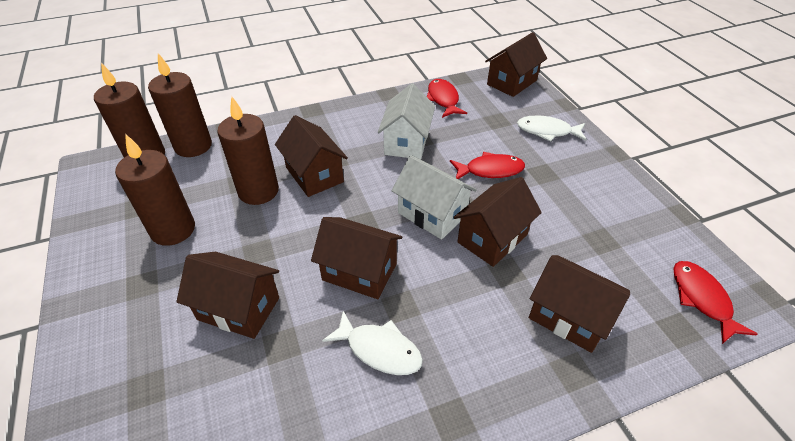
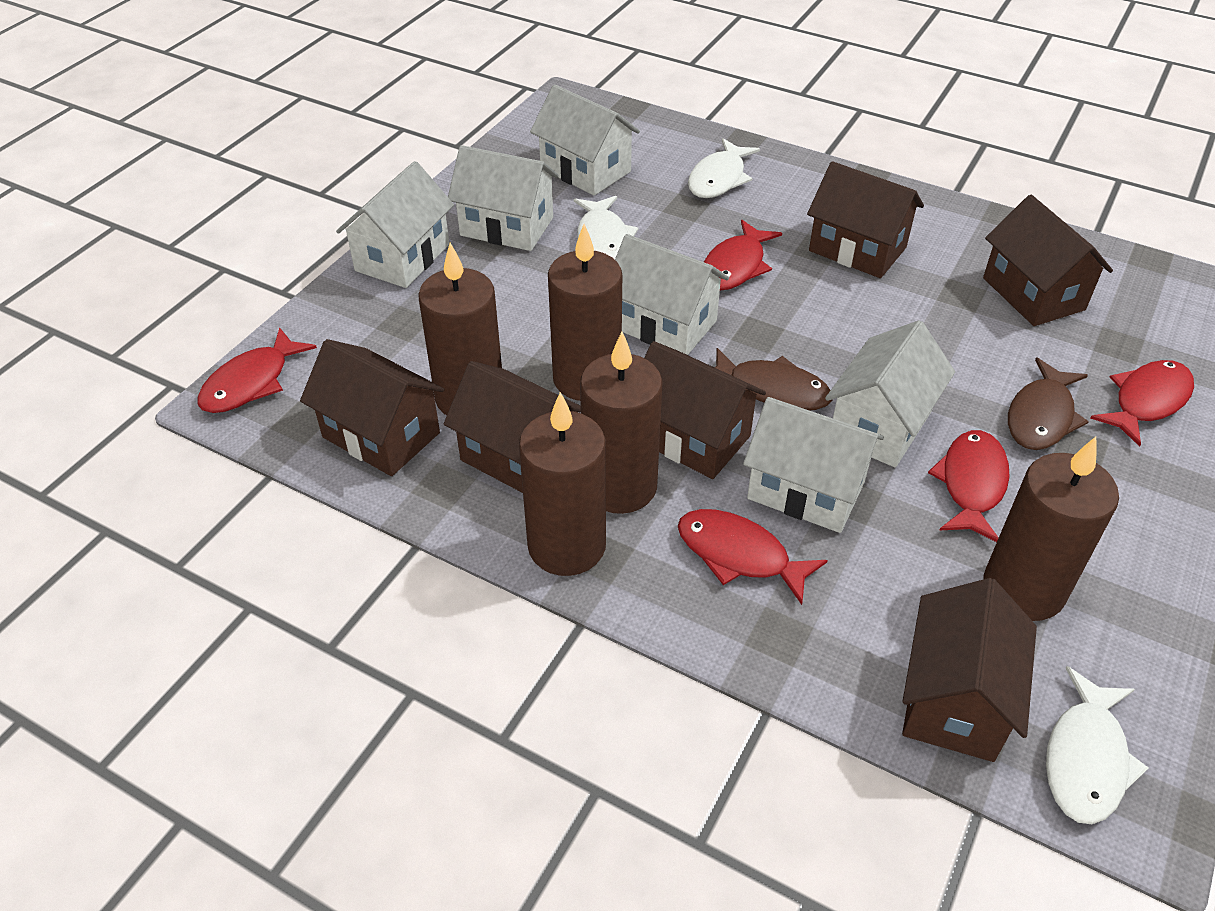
brown candle: 4 -> 5
brown fish: 0 -> 2
red fish: 3 -> 5
white fish: 2 -> 3
white house: 2 -> 6

